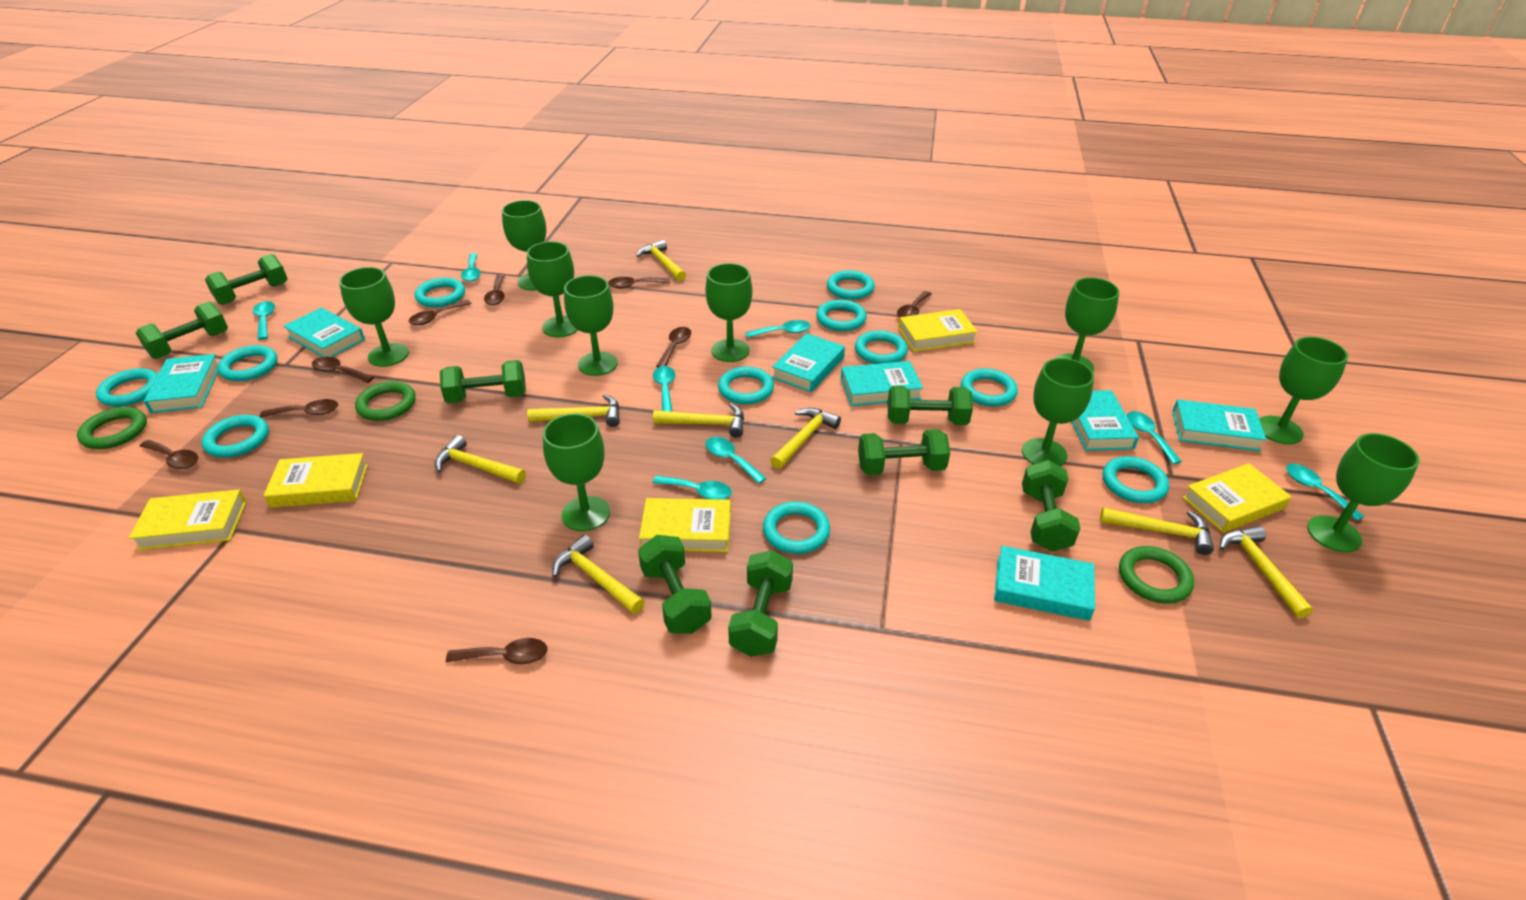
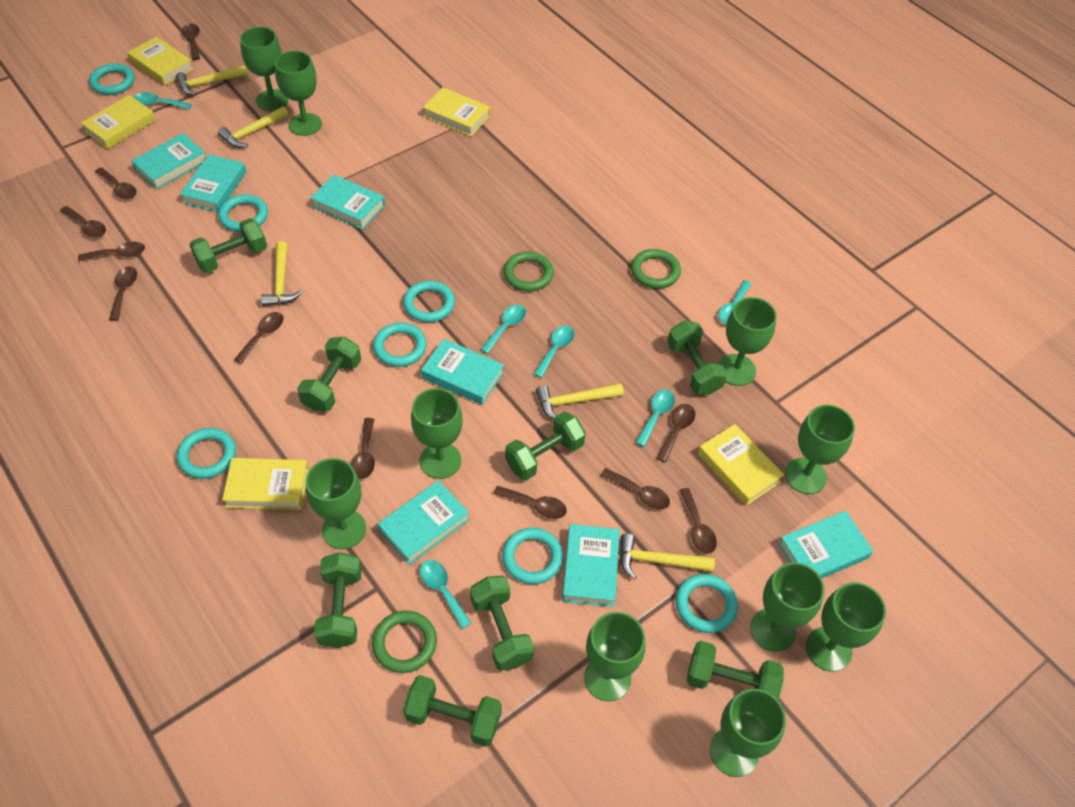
brown spoon: 9 -> 11
turquoise ring: 11 -> 7
turquoise spoon: 8 -> 6
yellow hammer: 8 -> 5

